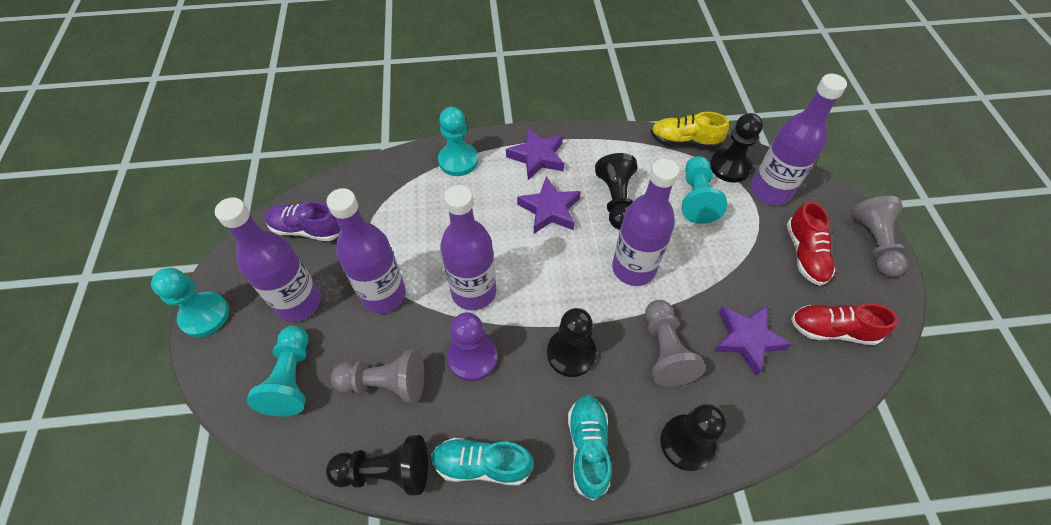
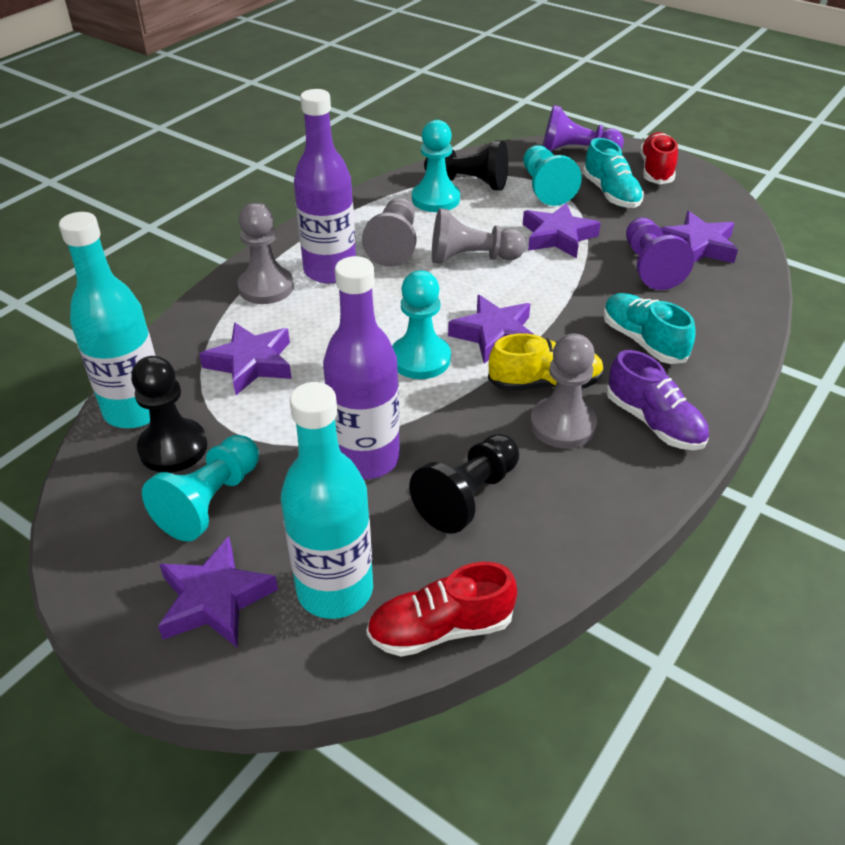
black pawn: 5 -> 3
grey pawn: 3 -> 4
purple bottle: 5 -> 2
purple pawn: 1 -> 2
purple star: 3 -> 5
turquoise bottle: 0 -> 2

